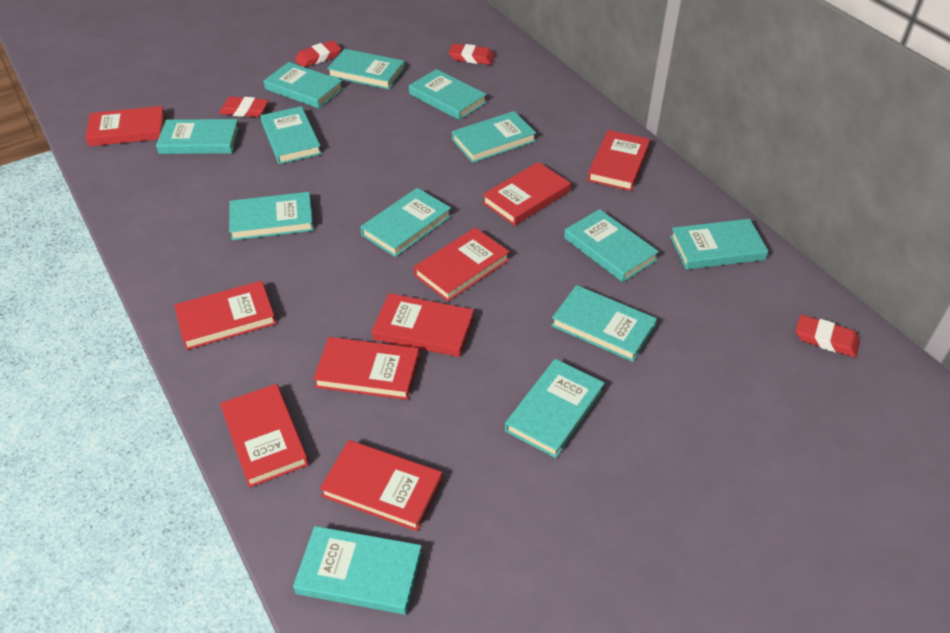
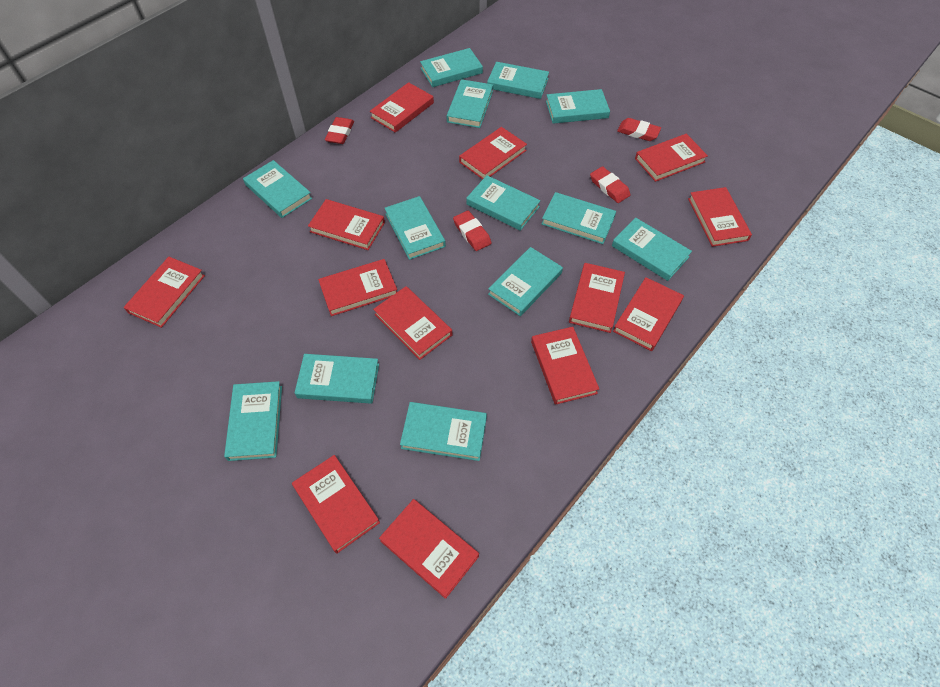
red book: 9 -> 13

